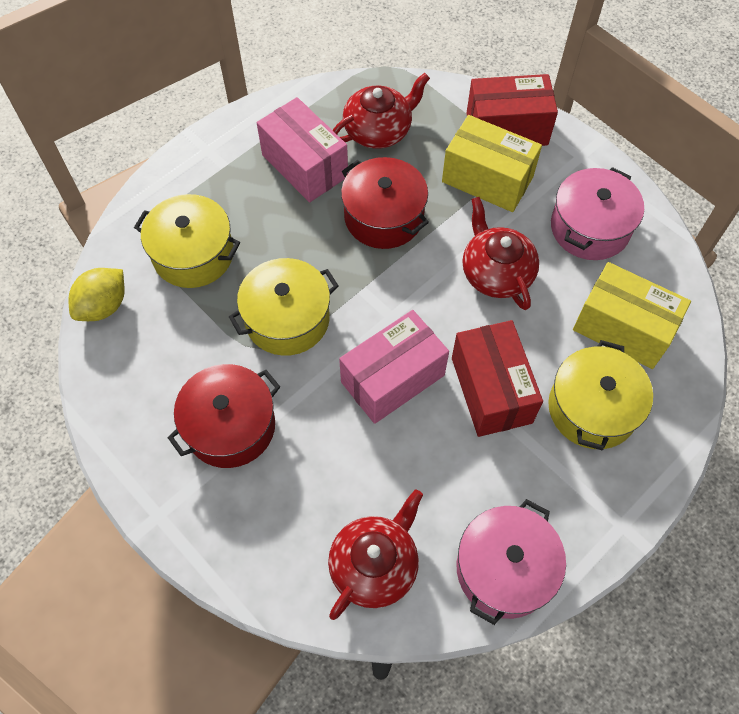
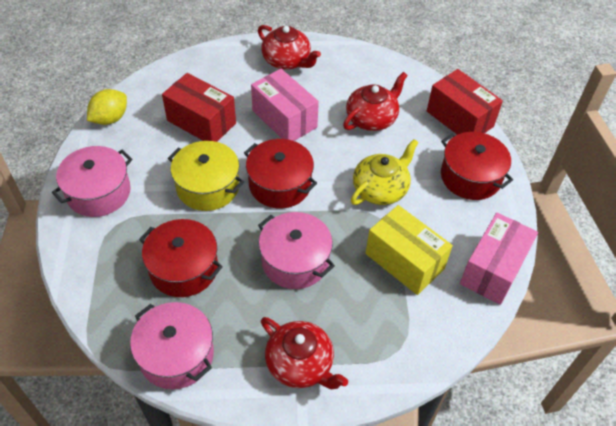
pink pot: 2 -> 3
red pot: 2 -> 3
yellow box: 2 -> 1
yellow pot: 3 -> 1
yellow teapot: 0 -> 1

